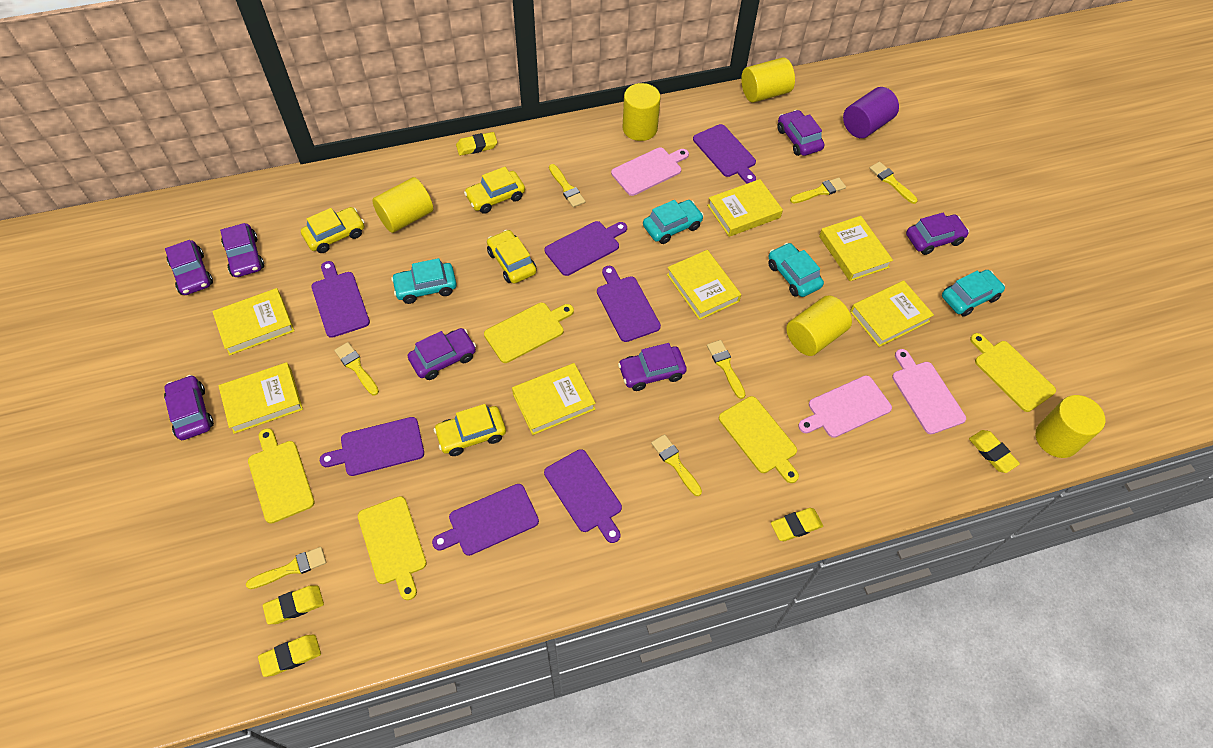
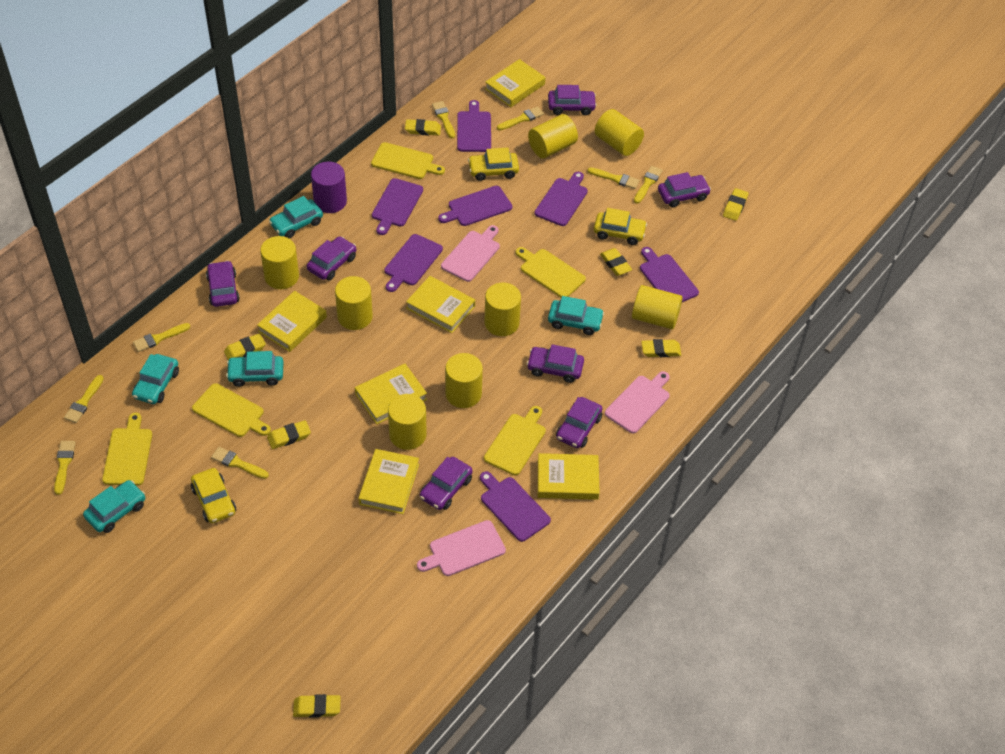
turquoise car: 4 -> 5
yellow book: 7 -> 6
yellow brush: 7 -> 8
yellow car: 4 -> 3
yellow cylinder: 5 -> 8
yellow eraser: 5 -> 7

